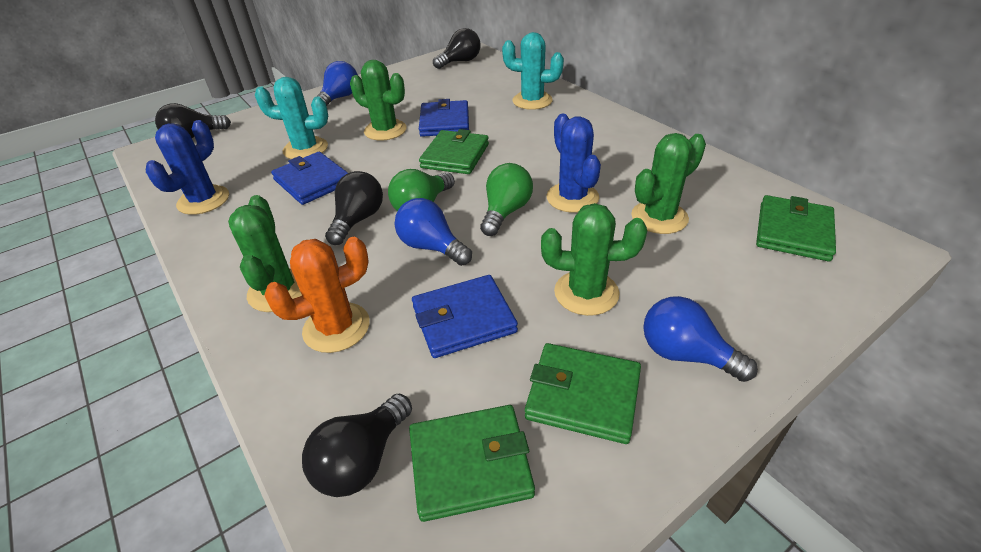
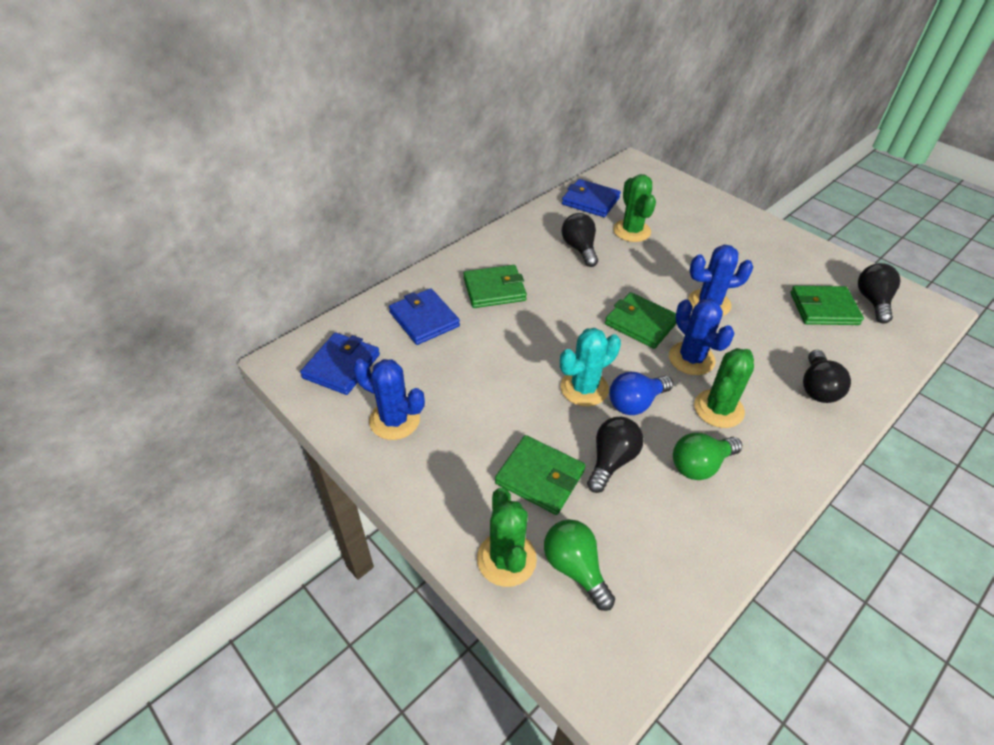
blue cactus: 2 -> 3
blue light bulb: 3 -> 1
green cactus: 4 -> 3
orange cactus: 1 -> 0
turquoise cactus: 2 -> 1

